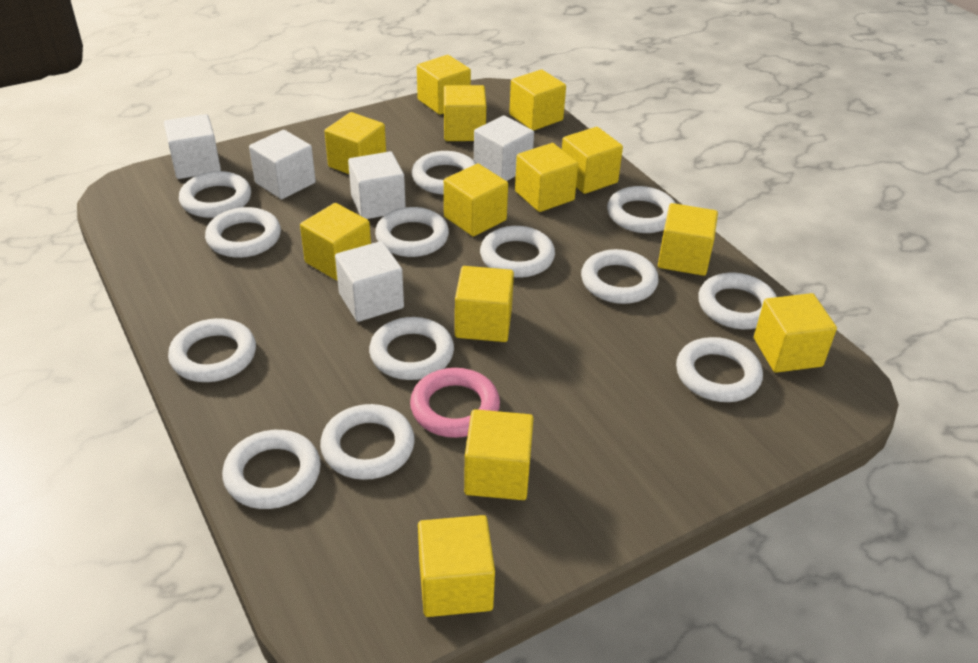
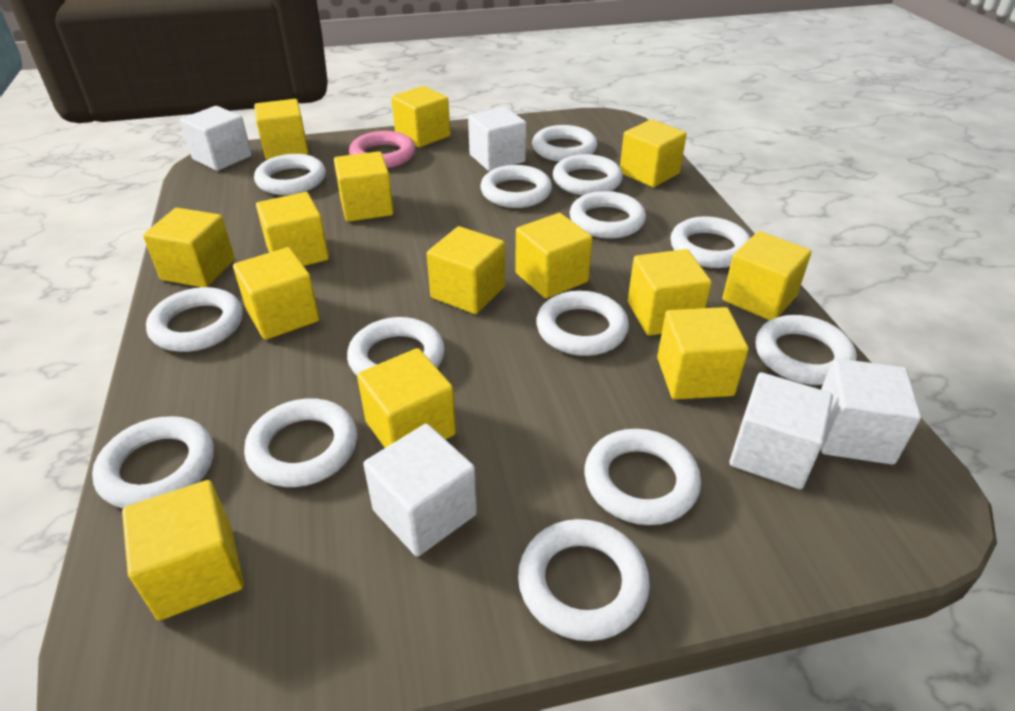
white ring: 13 -> 14
yellow cube: 13 -> 14

